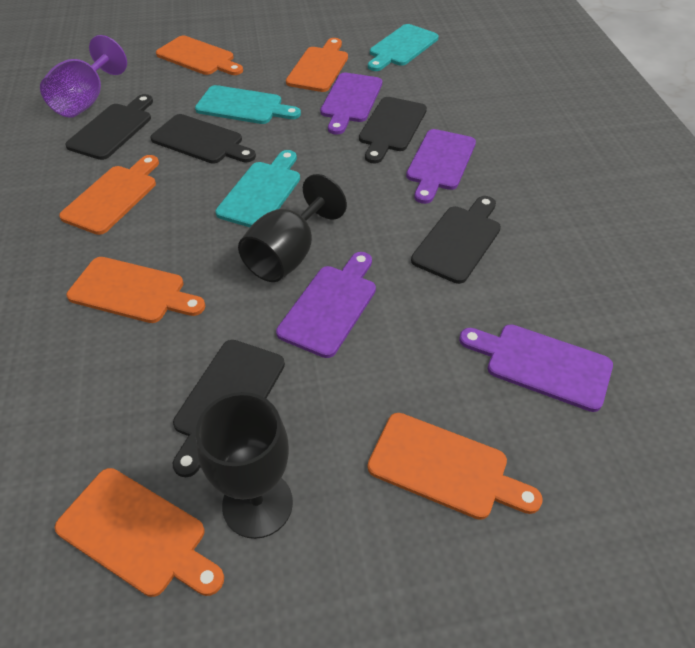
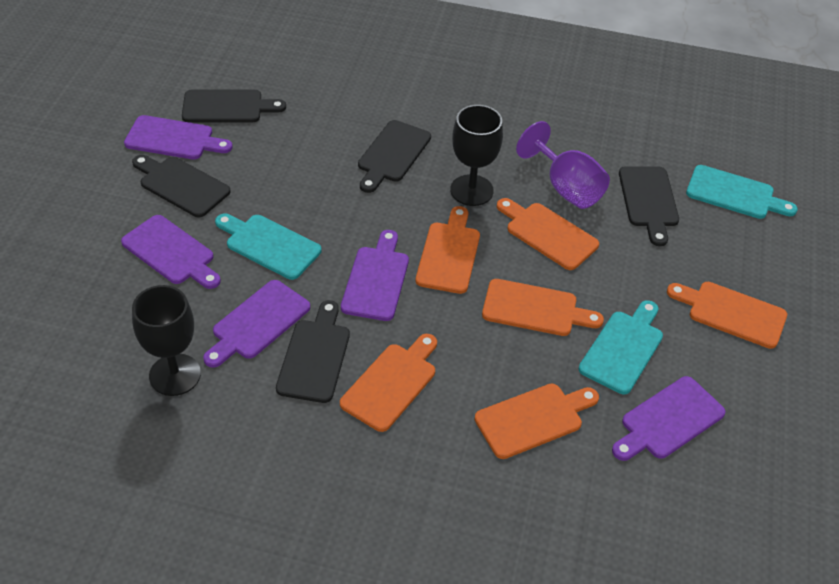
purple cutting board: 4 -> 5

